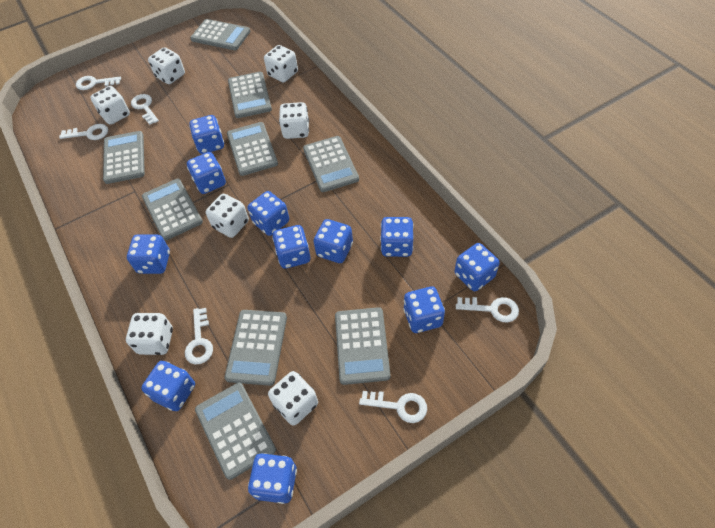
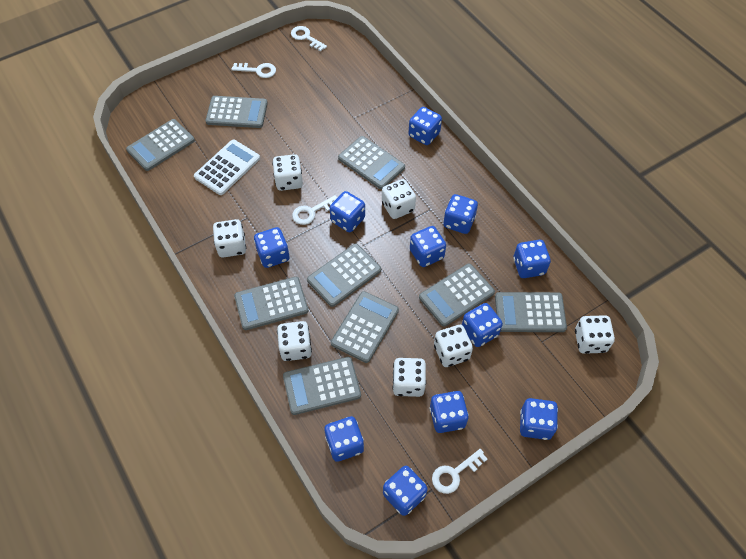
white calculator: 0 -> 1
white key: 6 -> 4

